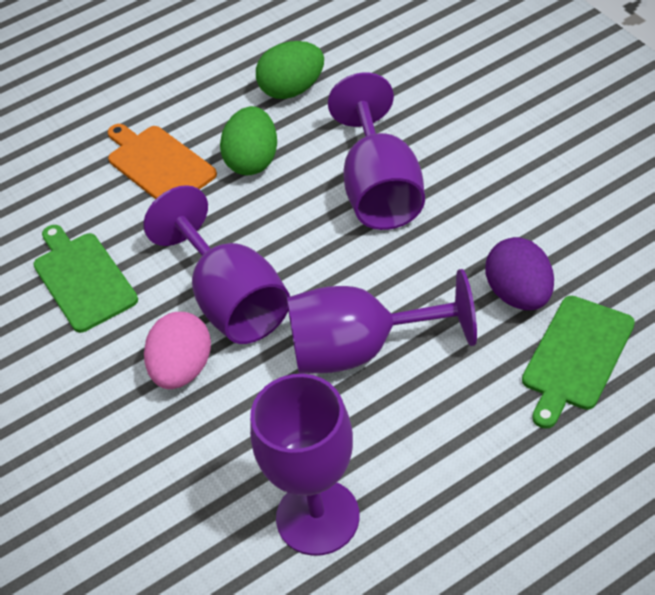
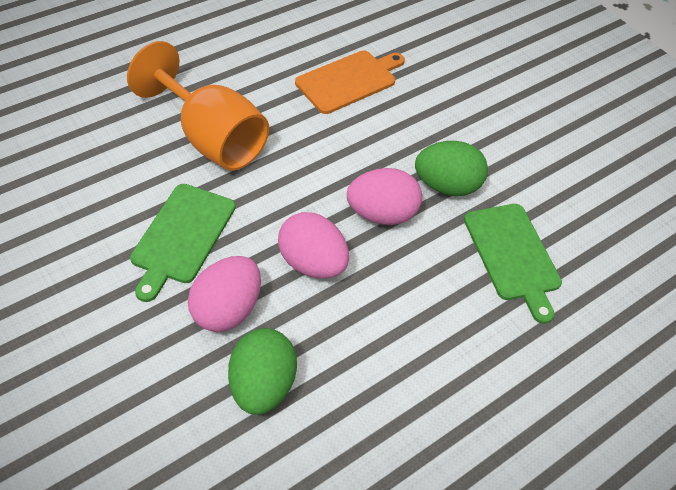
orange goblet: 0 -> 1
pink egg: 1 -> 3
purple egg: 1 -> 0
purple goblet: 4 -> 0

